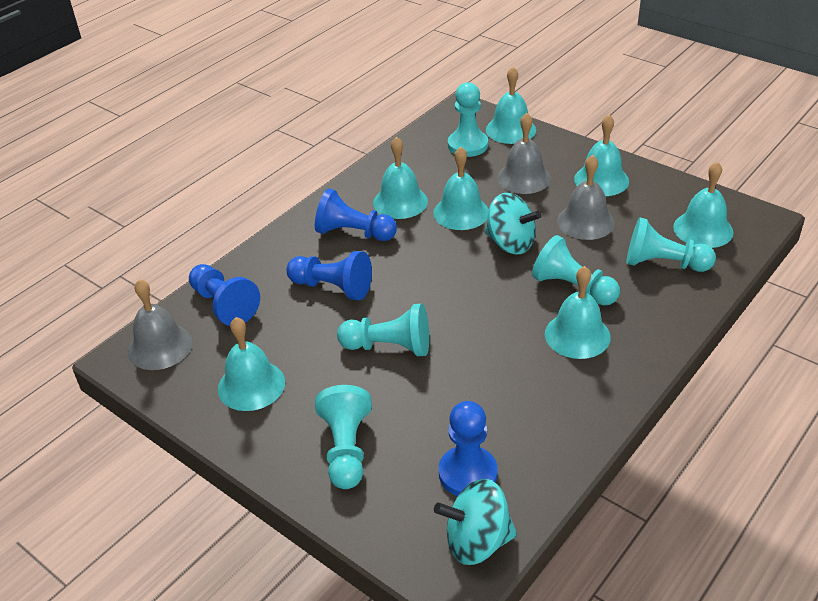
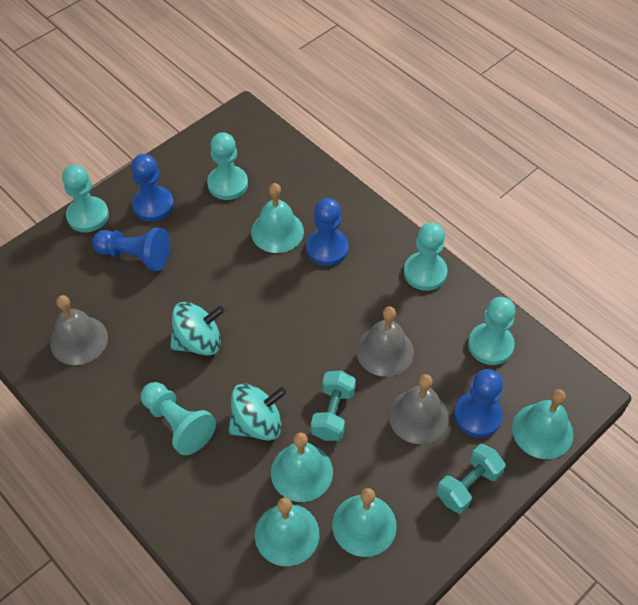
turquoise bell: 7 -> 5
turquoise dumbbell: 0 -> 2

